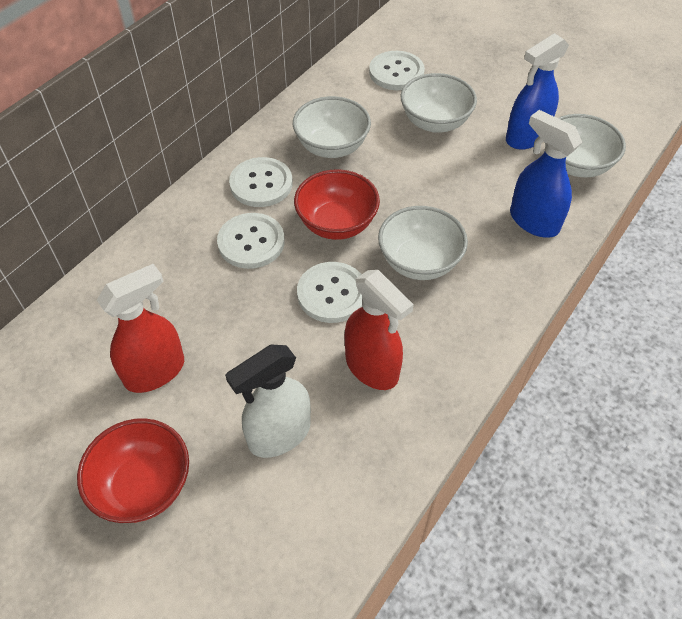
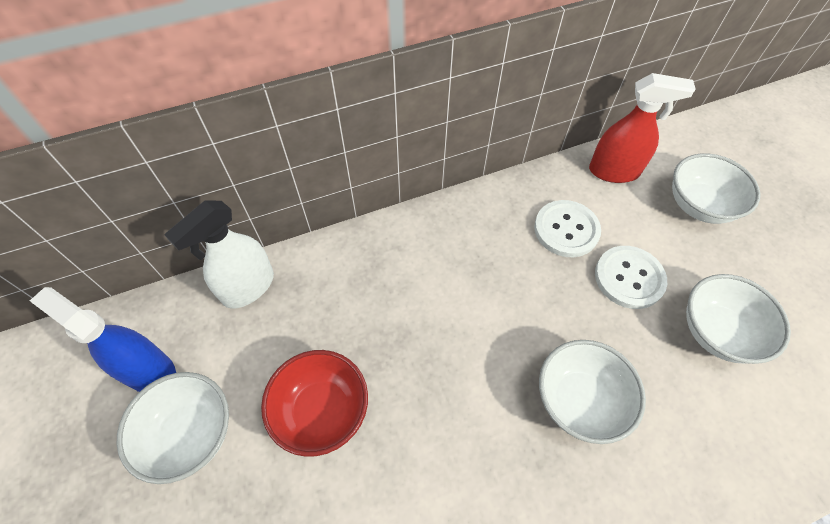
blue spray bottle: 2 -> 1
red bowl: 2 -> 1
red spray bottle: 2 -> 1
white button: 4 -> 2

